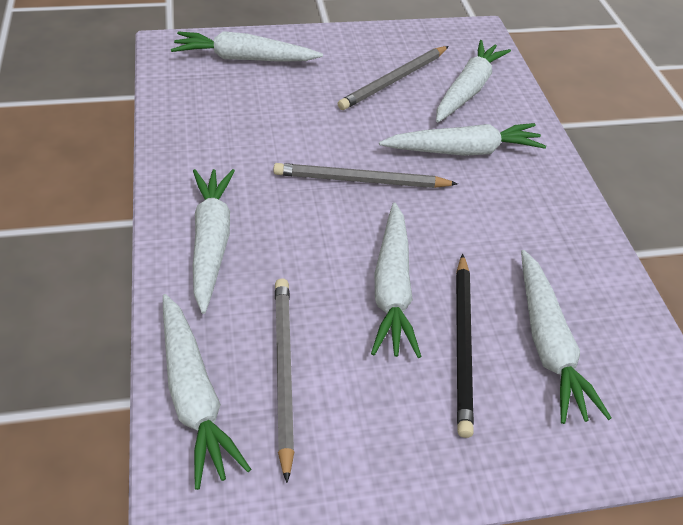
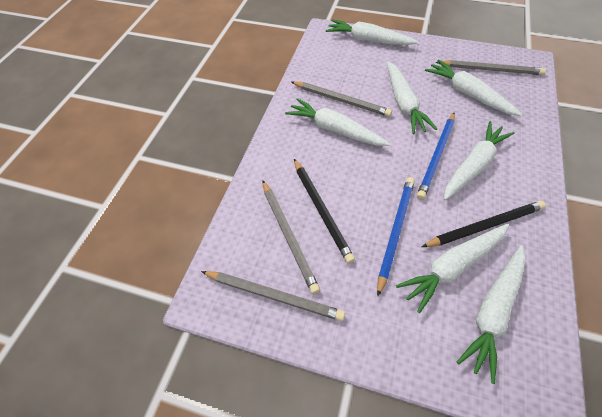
black pencil: 1 -> 2
blue pencil: 0 -> 2
grey pencil: 3 -> 4

